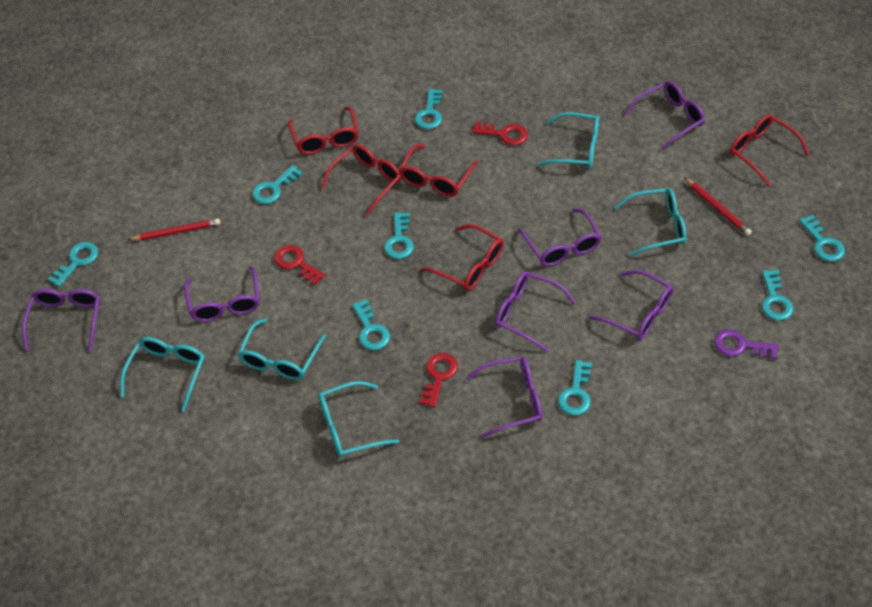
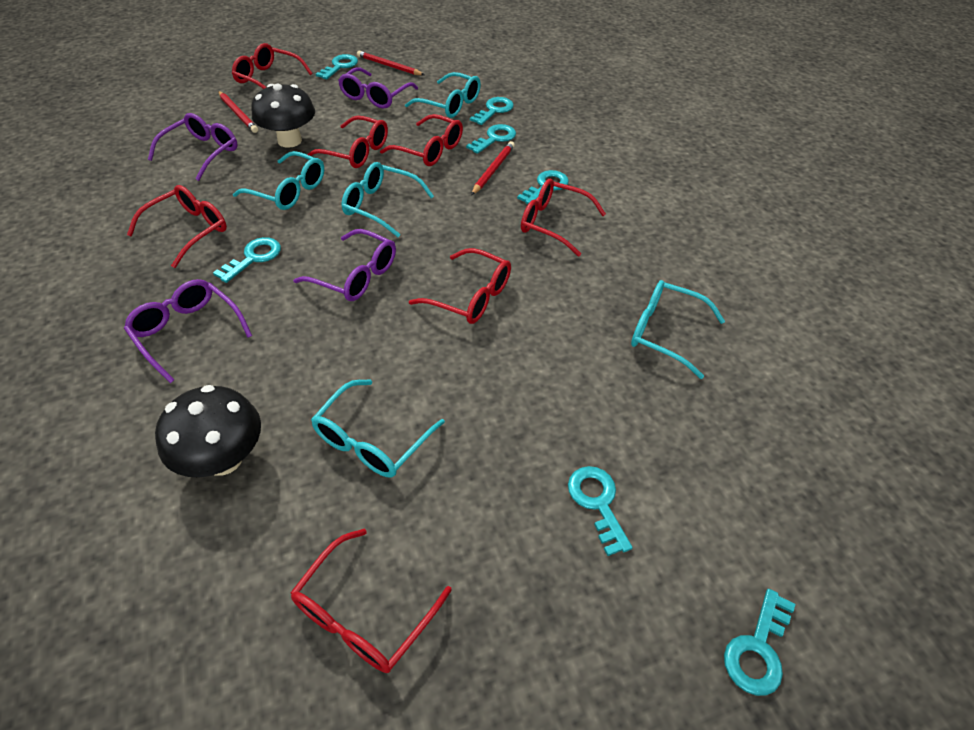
black mushroom: 0 -> 2
purple glasses: 7 -> 4
purple key: 1 -> 0
red glasses: 5 -> 7
red key: 3 -> 0
red pencil: 2 -> 3
turquoise key: 8 -> 7

